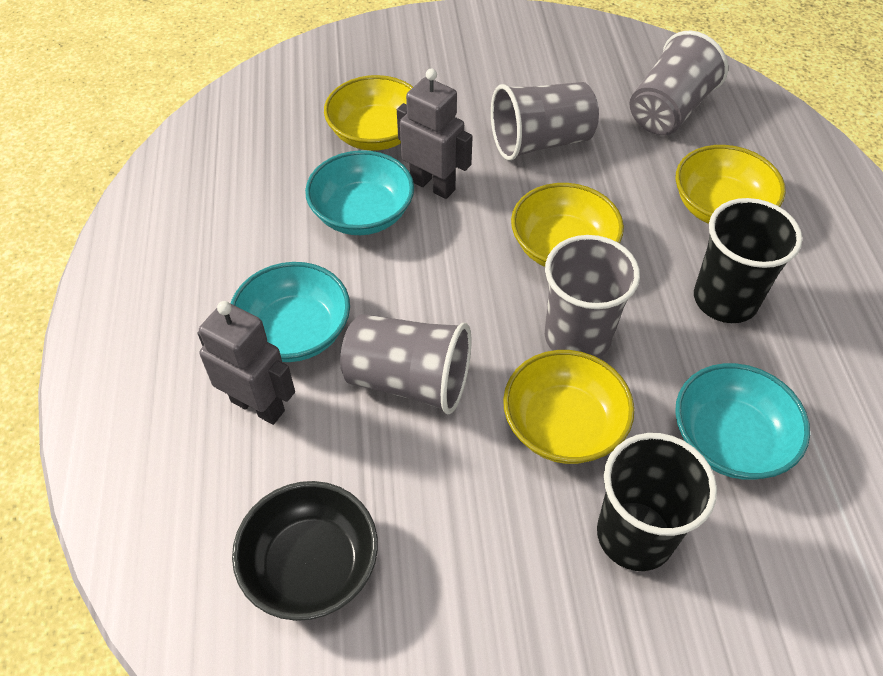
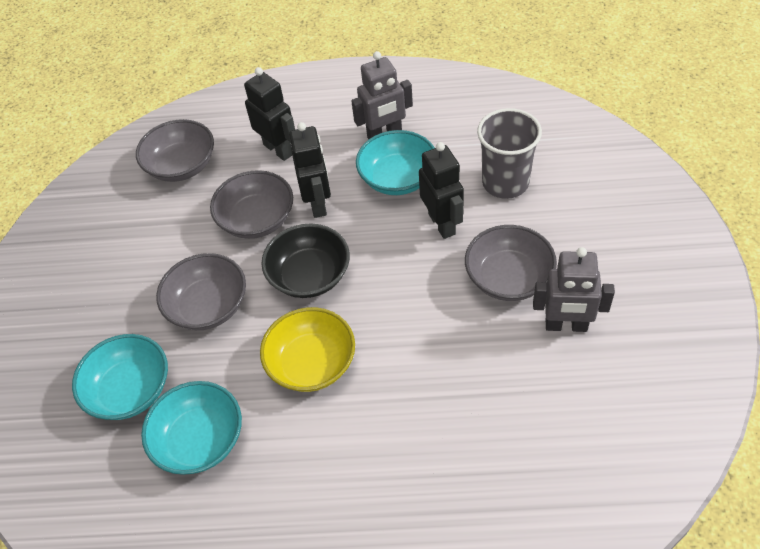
black cup: 2 -> 0
black robot: 0 -> 3
grey bowl: 0 -> 4
grey cup: 4 -> 1
yellow bowl: 4 -> 1

